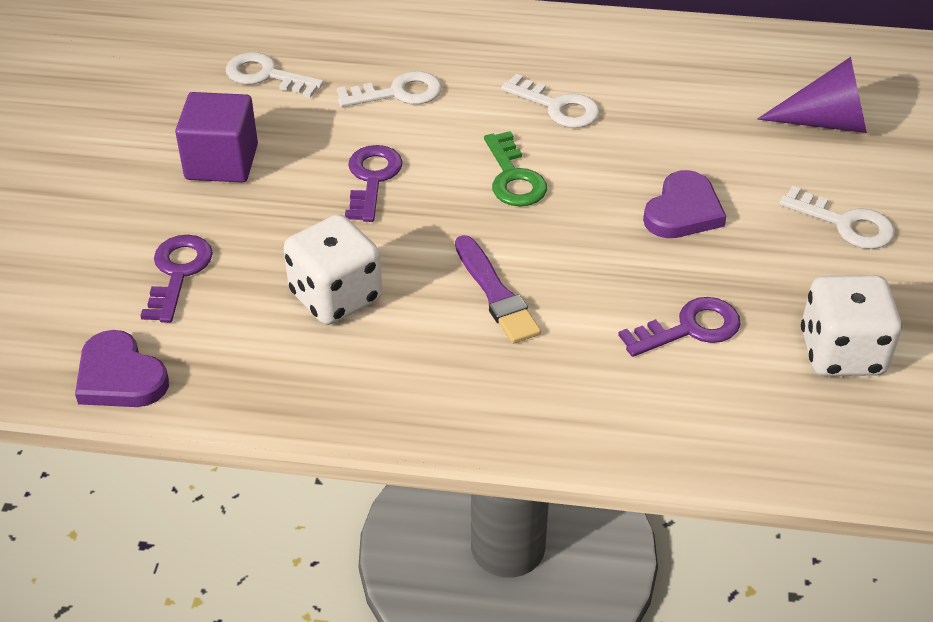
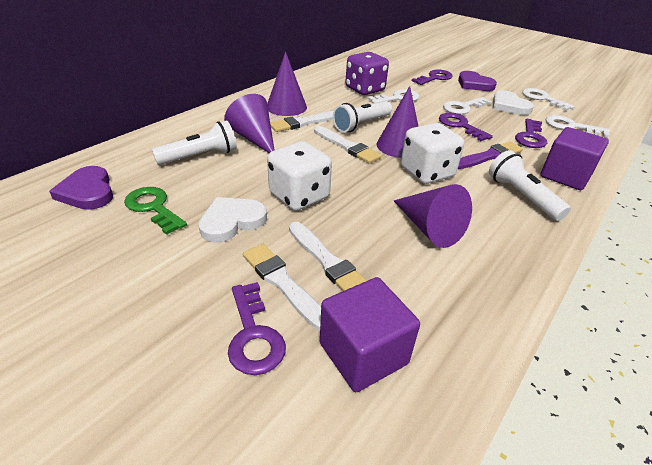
purple cone: 1 -> 4
purple cube: 1 -> 2
purple dice: 0 -> 1
purple key: 3 -> 4
white brush: 0 -> 4
white flashlight: 0 -> 3
white heart: 0 -> 2

